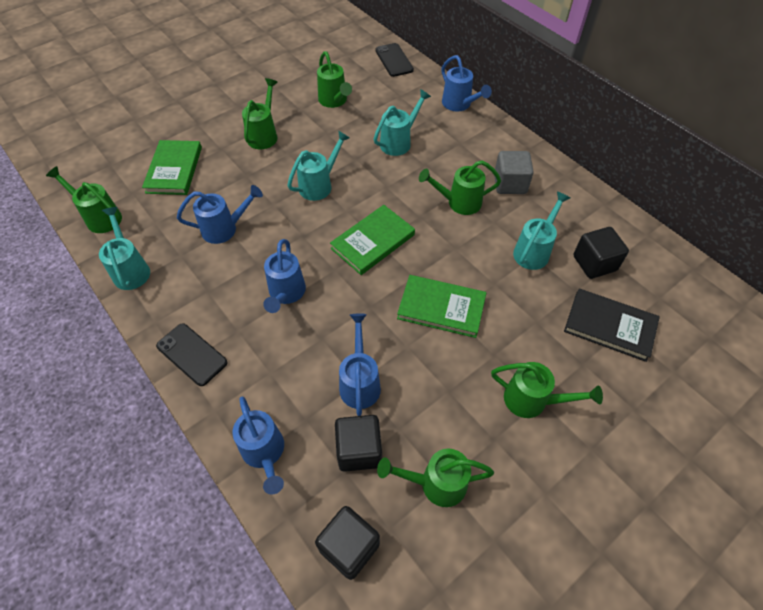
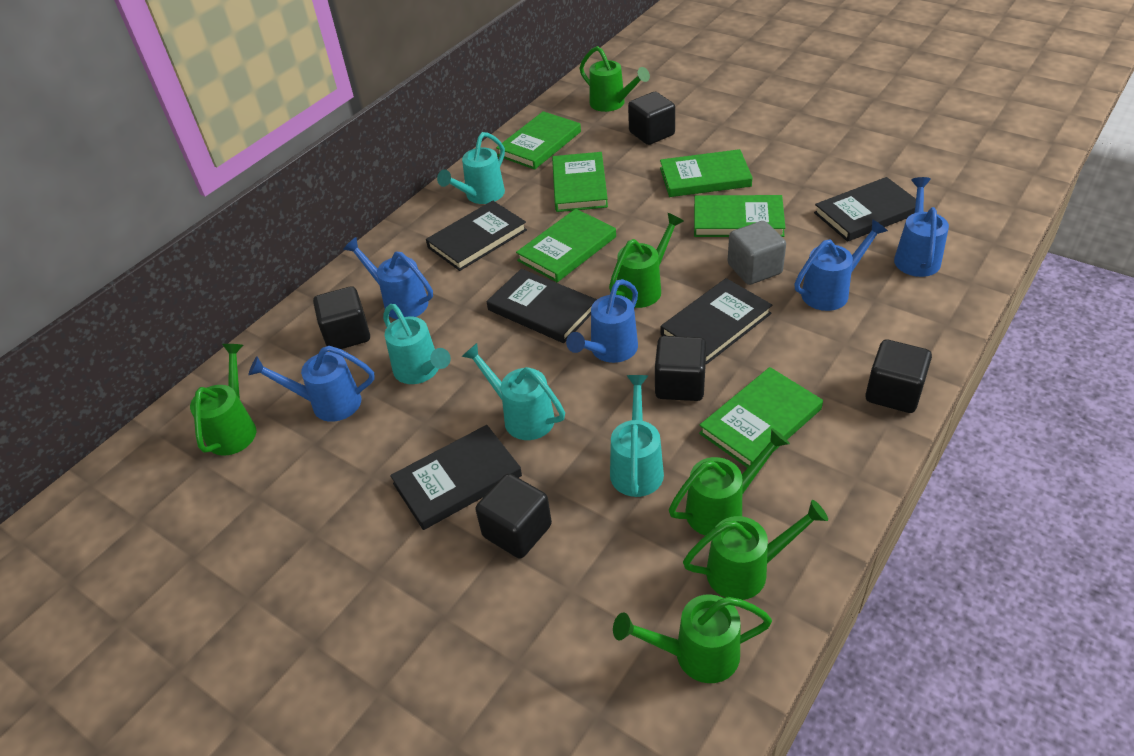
black book: 1 -> 5
black cube: 3 -> 5
black phone: 2 -> 0
green book: 3 -> 6

